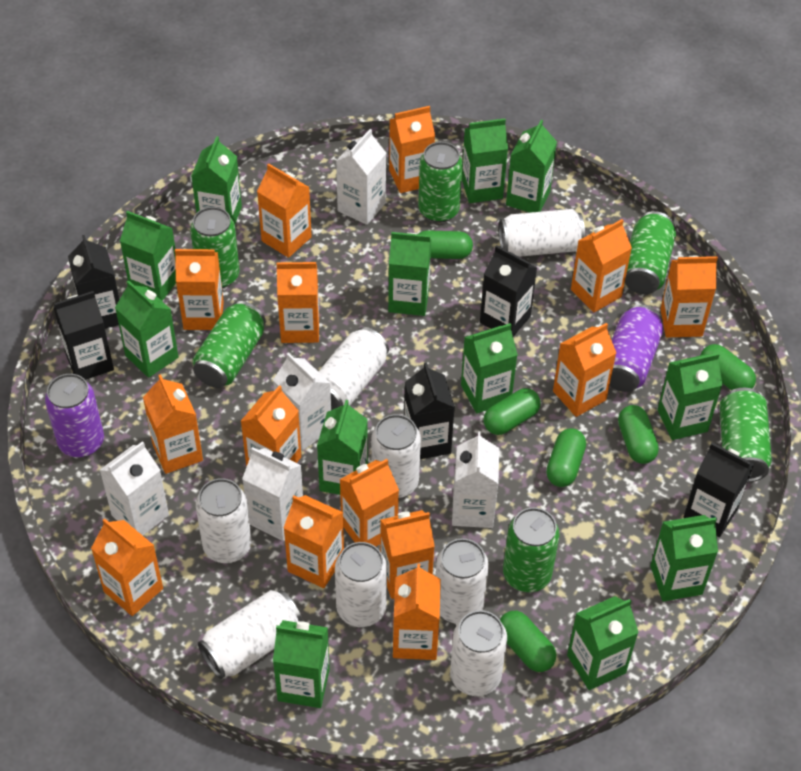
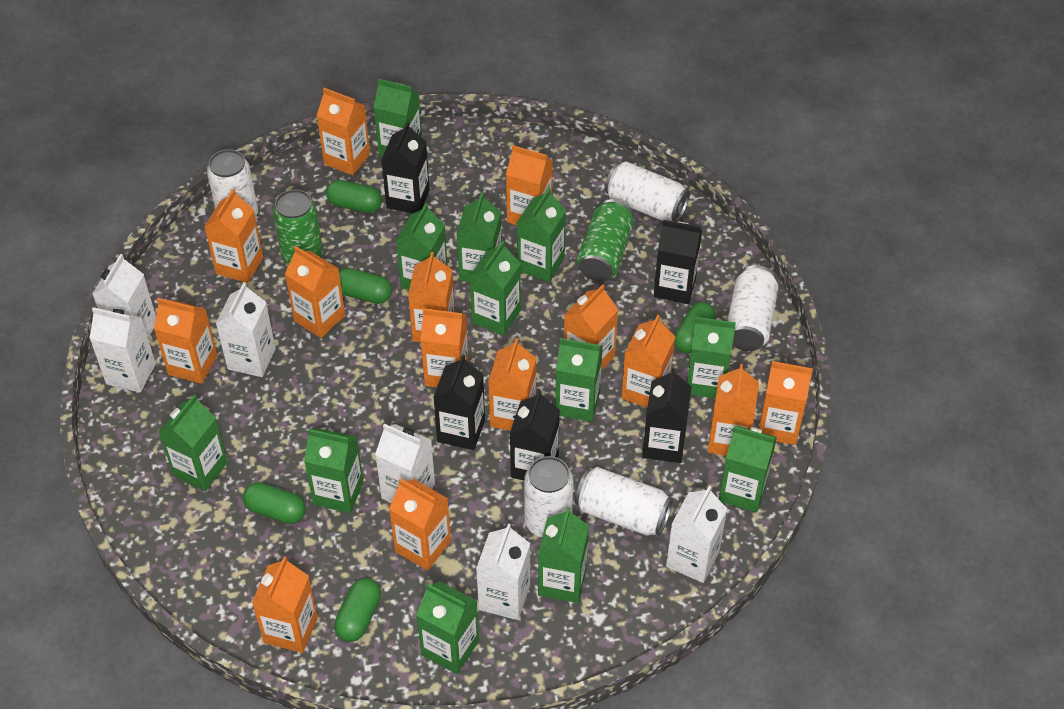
green can: 6 -> 2
green capsule: 6 -> 5
purple can: 2 -> 0
white can: 8 -> 5
white carton: 5 -> 6

